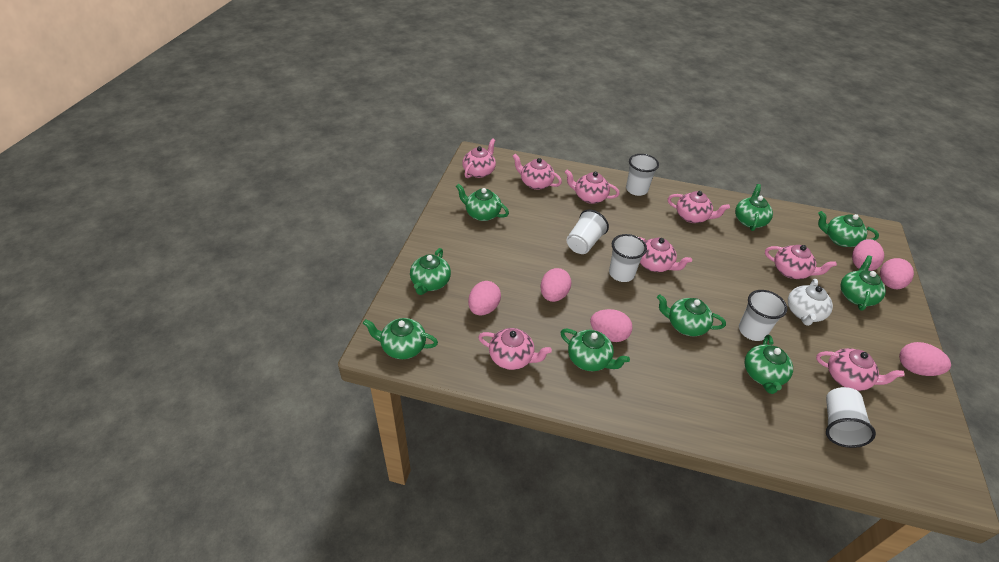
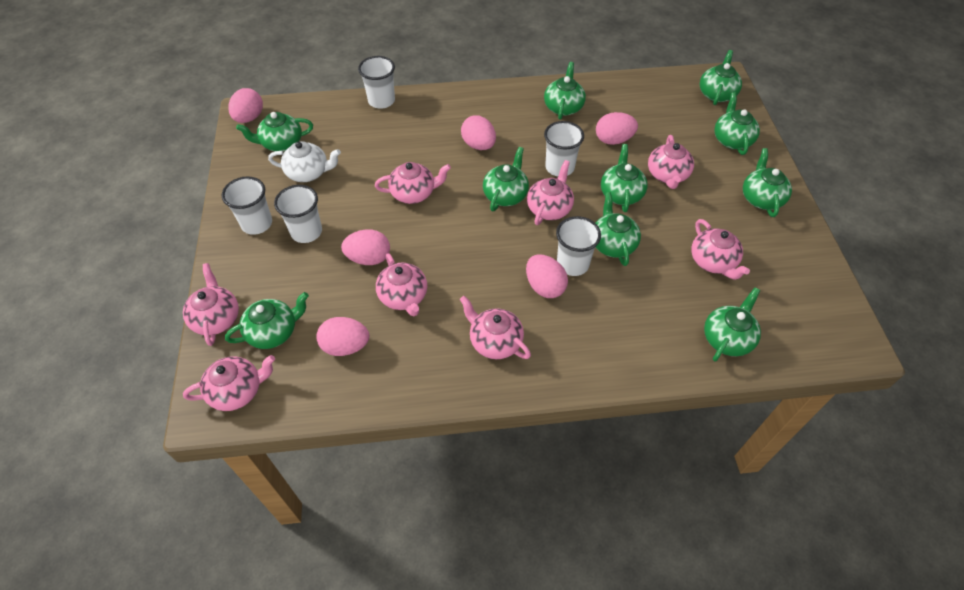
green teapot: 9 -> 10

